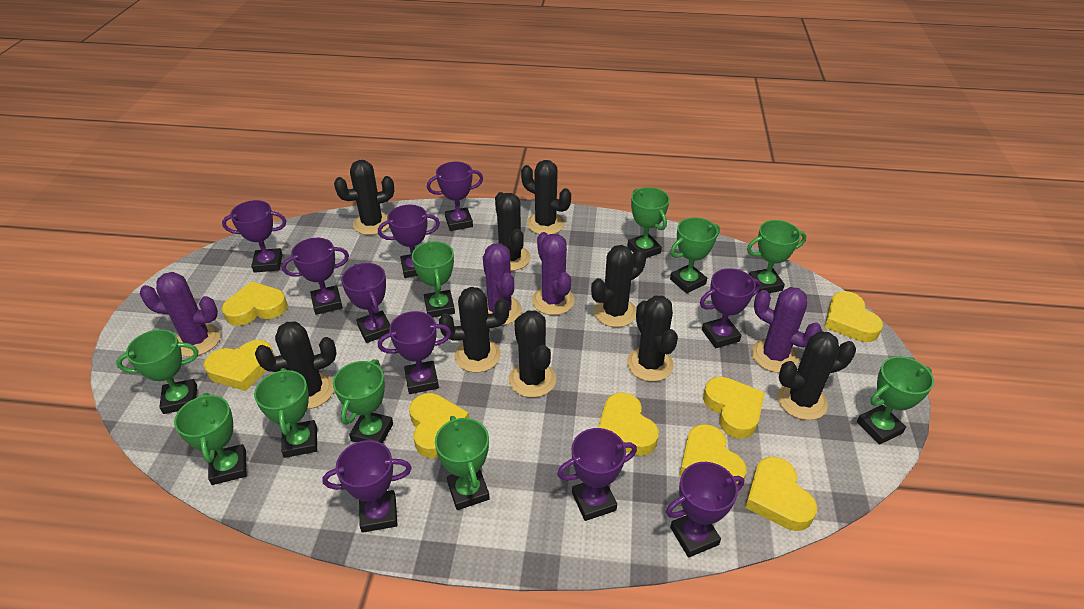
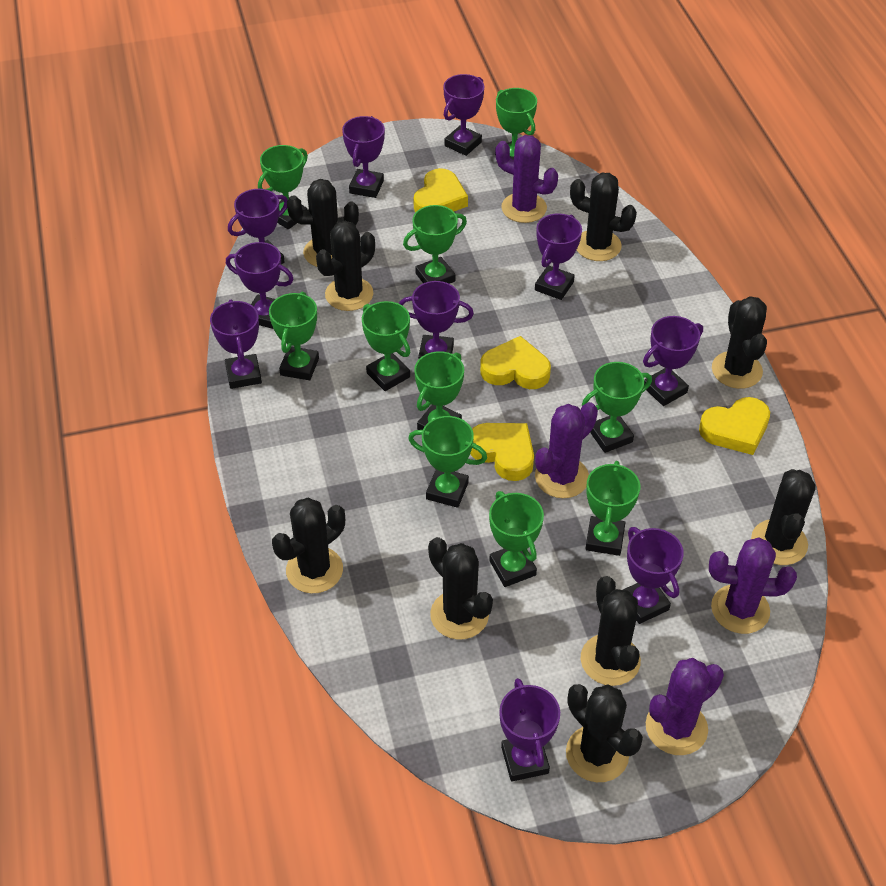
yellow heart: 8 -> 4

